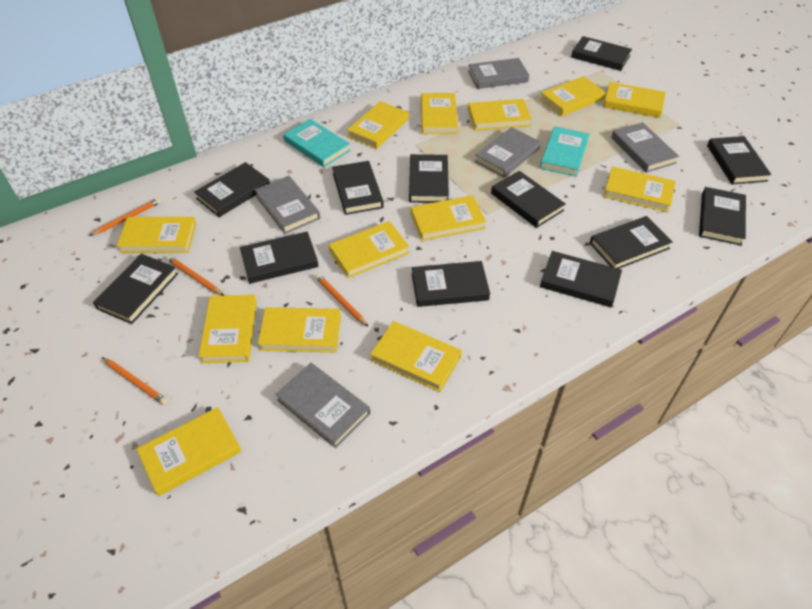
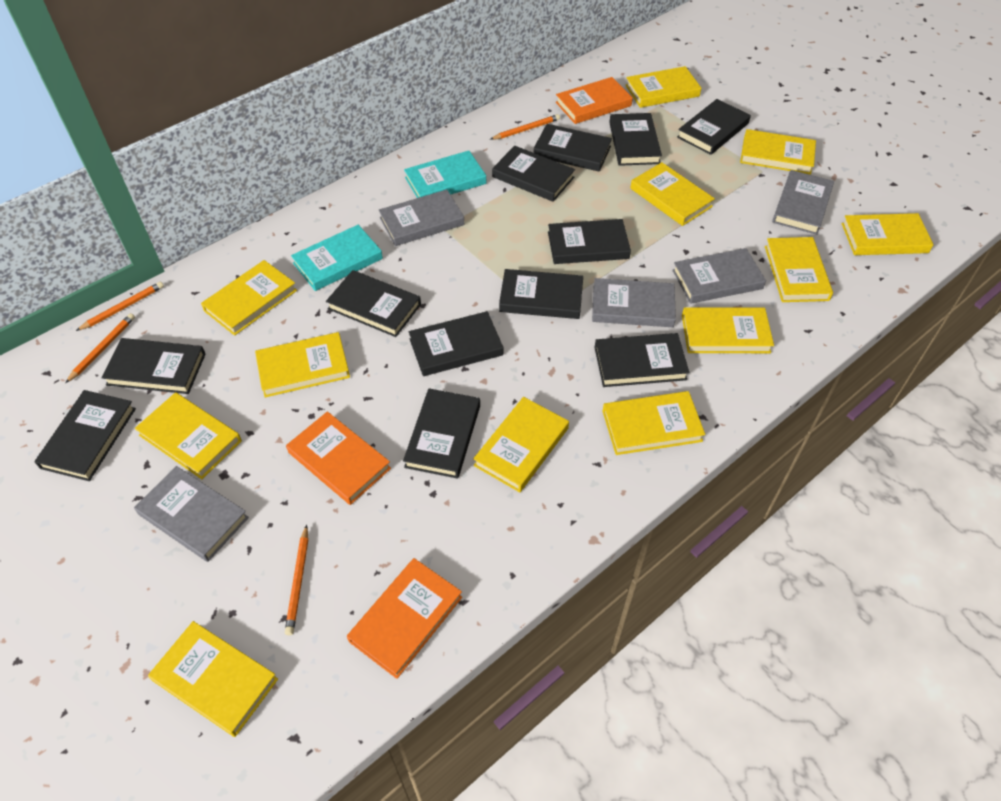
orange book: 0 -> 3
yellow book: 13 -> 12

